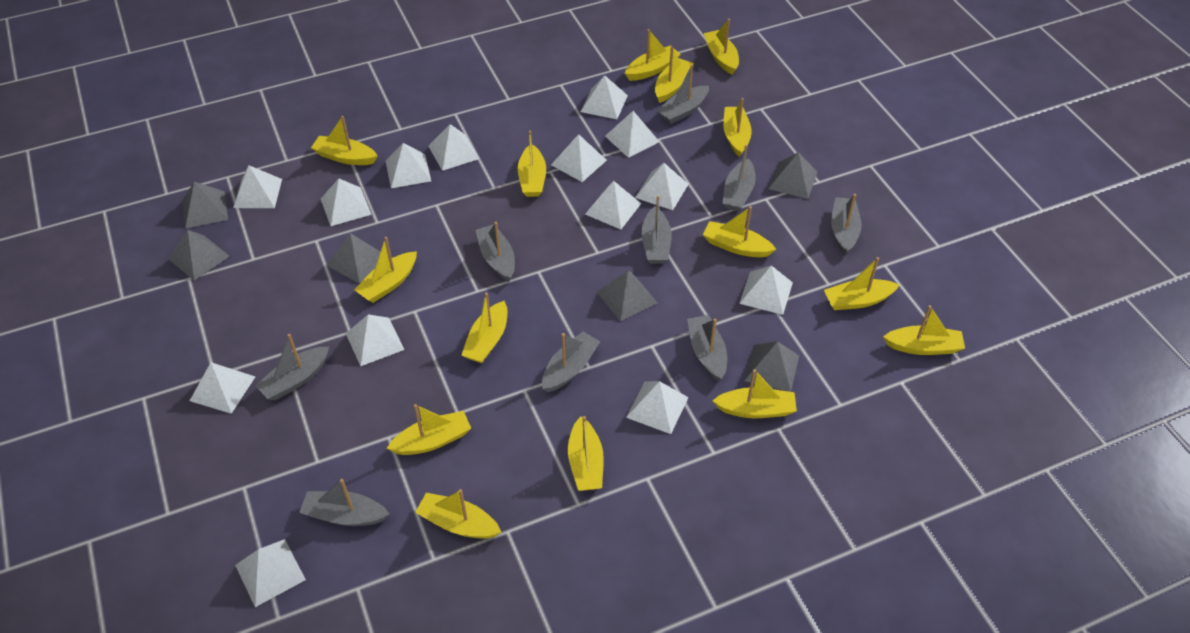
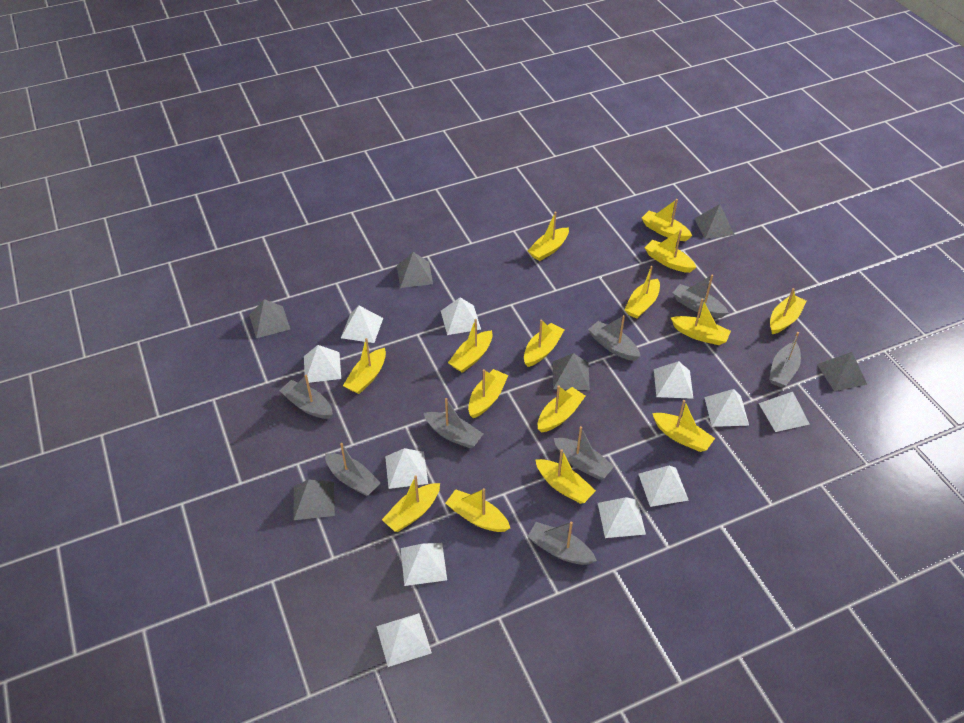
grey boat: 9 -> 8
white pyramid: 14 -> 11

